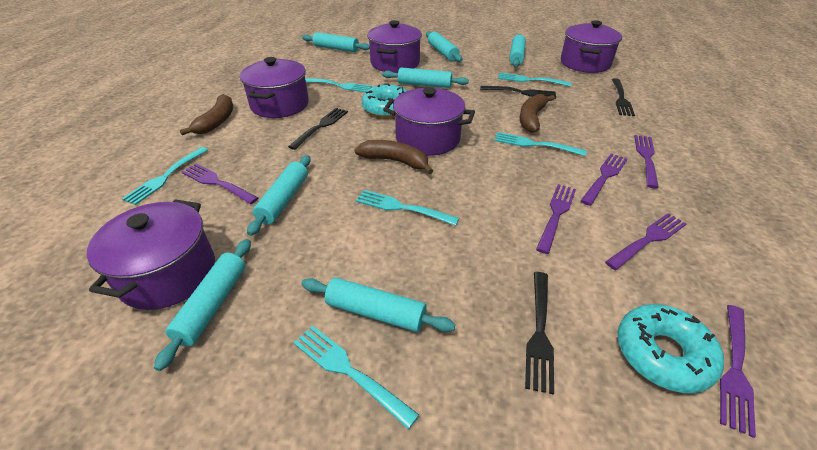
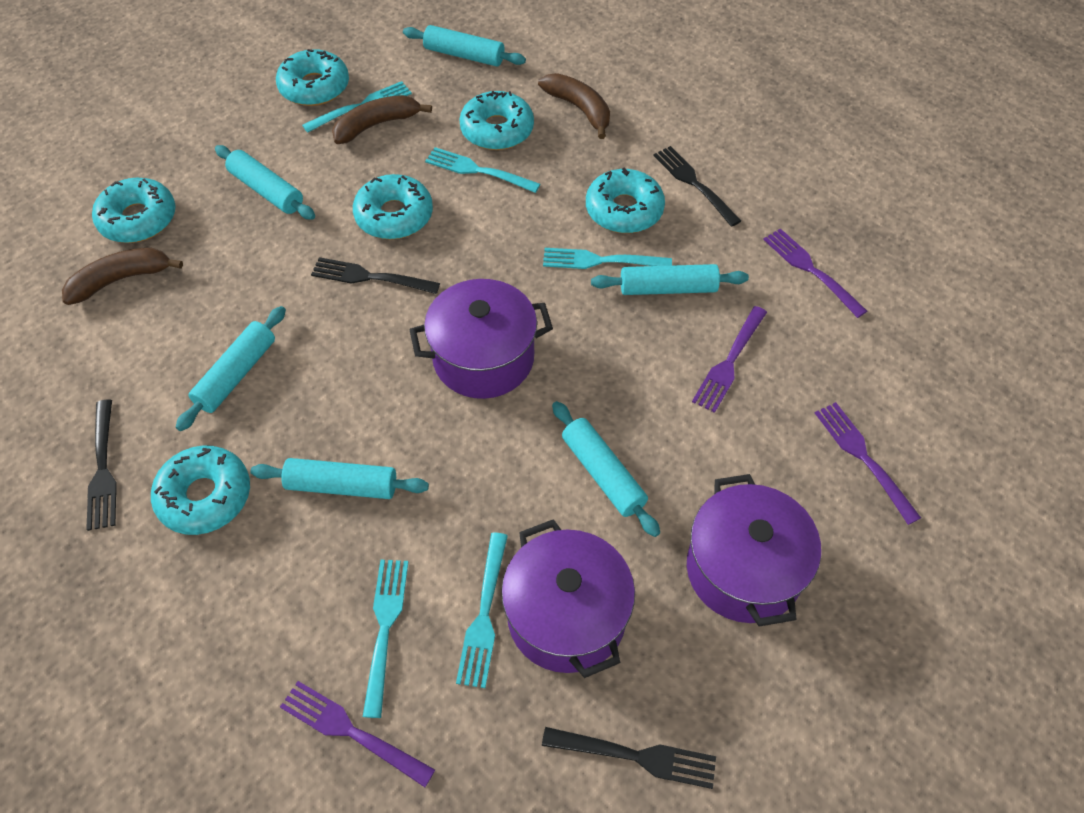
purple fork: 6 -> 4
purple pot: 5 -> 3
turquoise donut: 2 -> 6
turquoise fork: 6 -> 5
turquoise rolling pin: 7 -> 6

